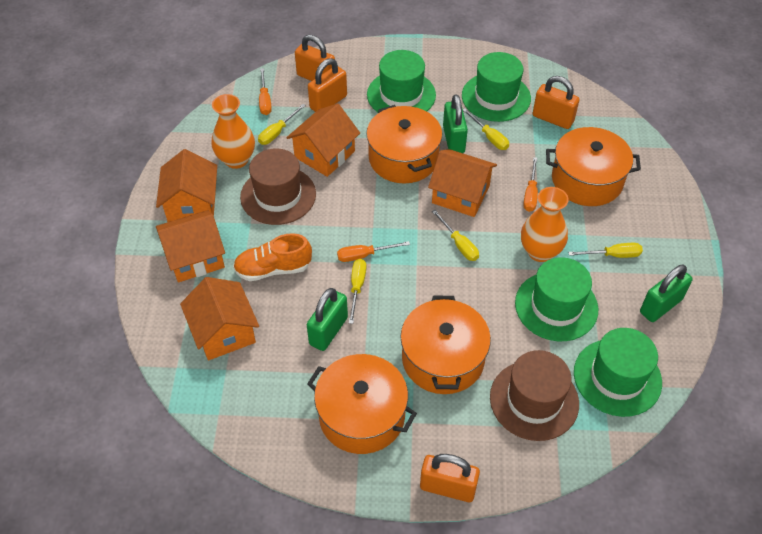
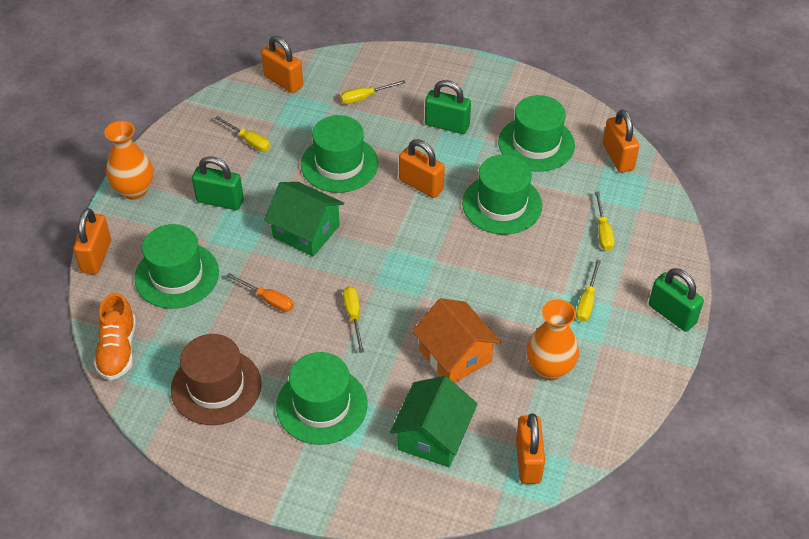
brown hat: 2 -> 1
green hat: 4 -> 5
green house: 0 -> 2
orange house: 5 -> 1
orange padlock: 4 -> 5
orange pot: 4 -> 0
orange screwdriver: 3 -> 1

